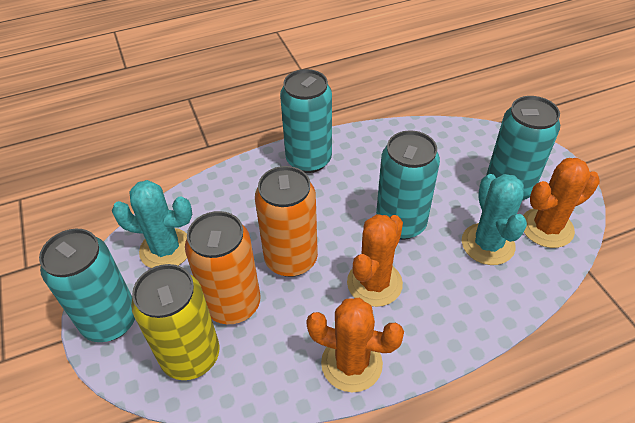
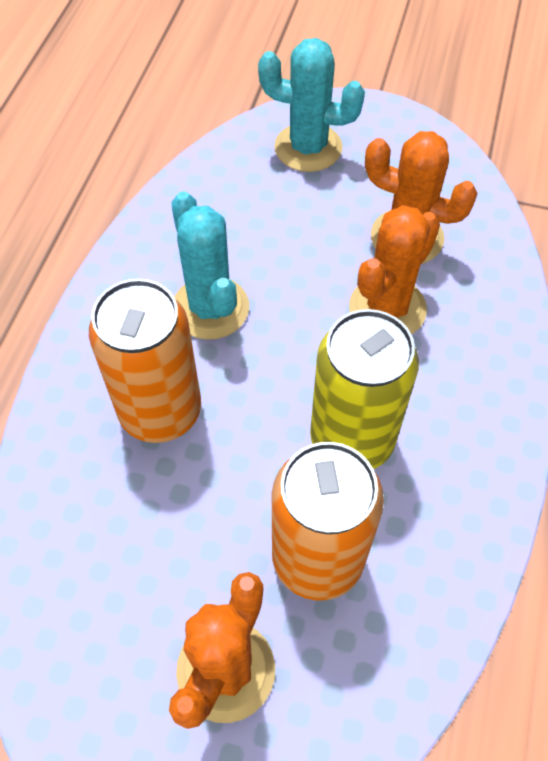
turquoise can: 4 -> 0

